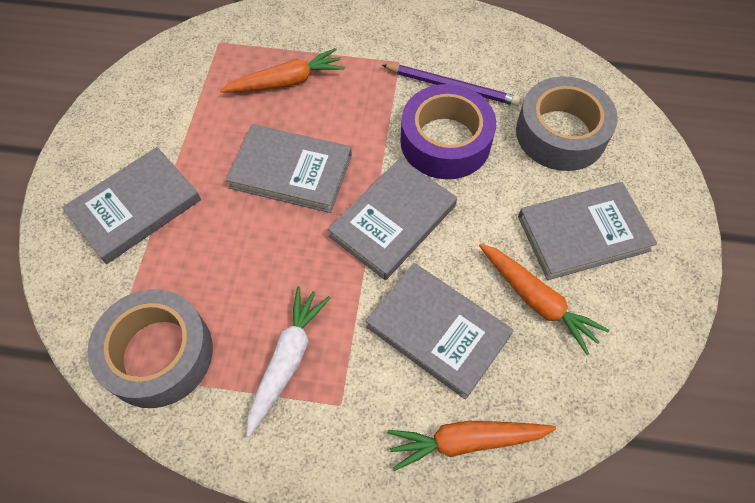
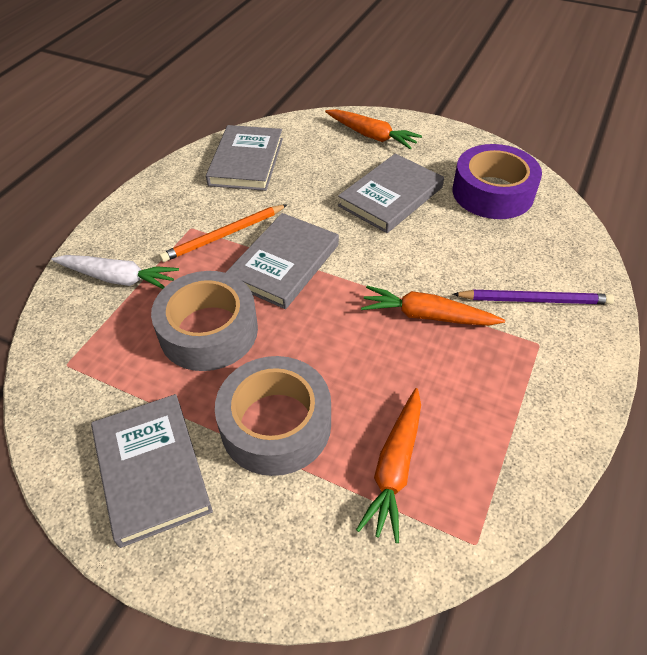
grey book: 5 -> 4
orange pencil: 0 -> 1

